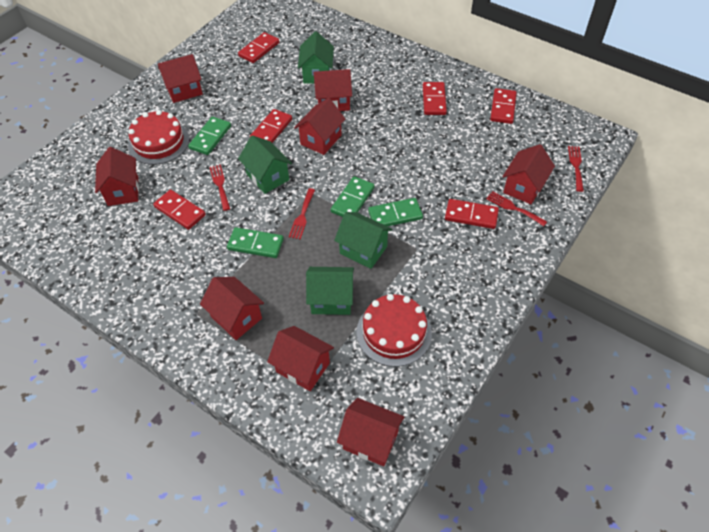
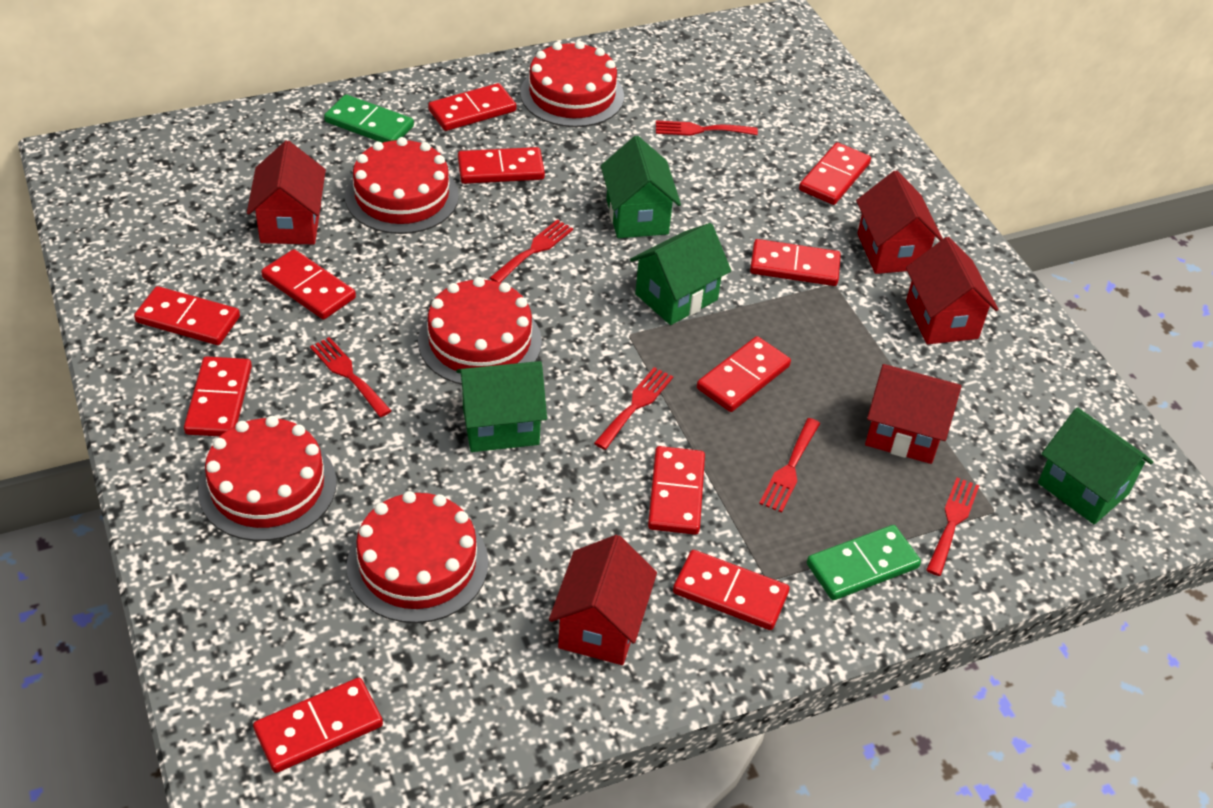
green domino: 4 -> 2
red cake: 2 -> 5
red domino: 6 -> 11
red fork: 4 -> 6
red house: 8 -> 5

